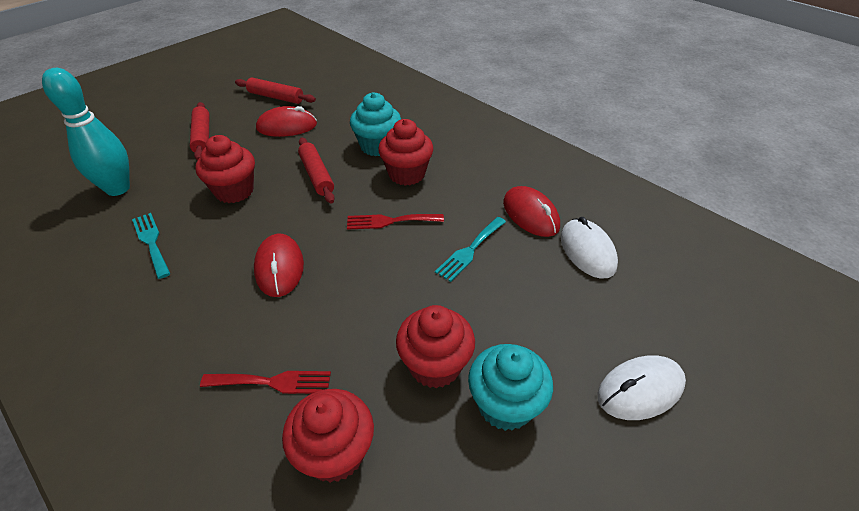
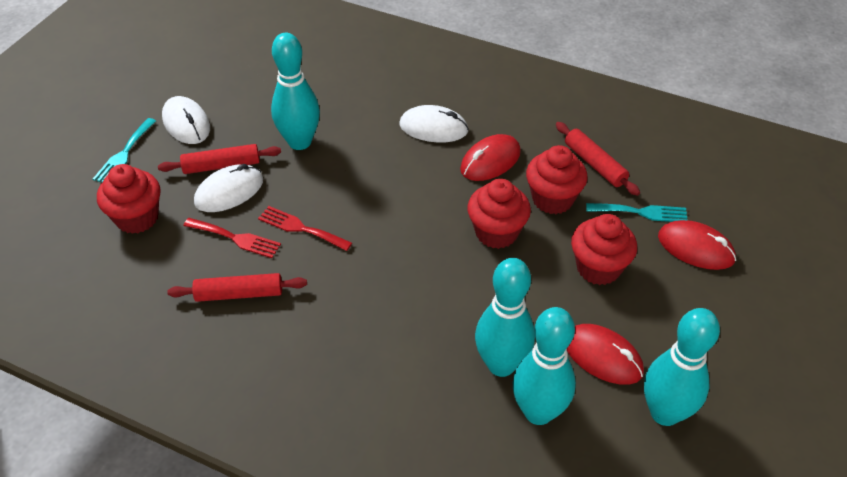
turquoise bowling pin: 1 -> 4
turquoise cupcake: 2 -> 0
white mouse: 2 -> 3

